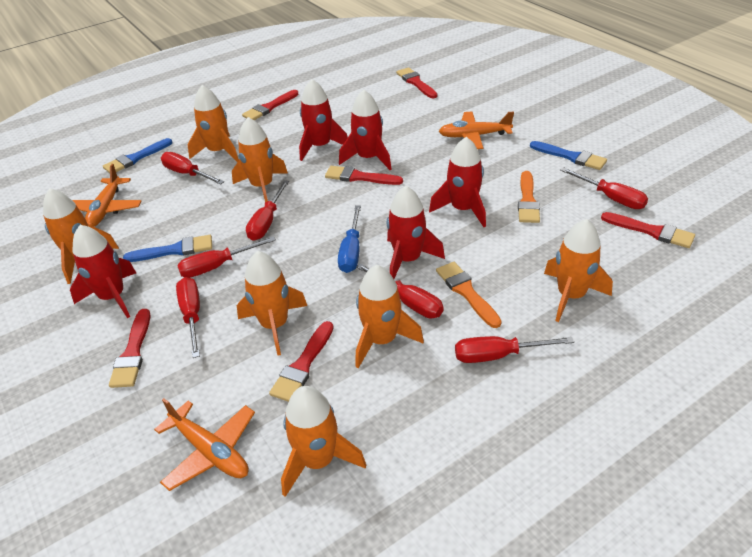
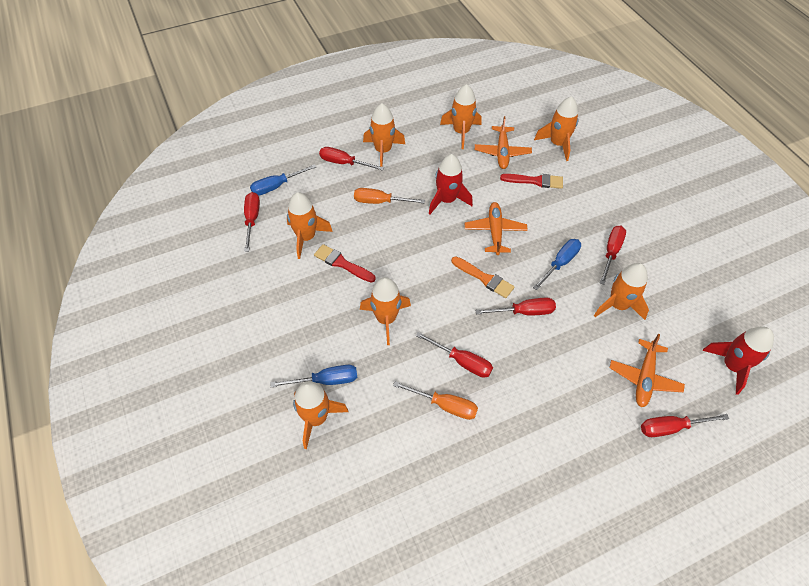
blue brush: 3 -> 0
blue screwdriver: 1 -> 3
orange brush: 2 -> 1
orange screwdriver: 0 -> 2
red brush: 6 -> 2
red rocket: 5 -> 2
red screwdriver: 7 -> 6

